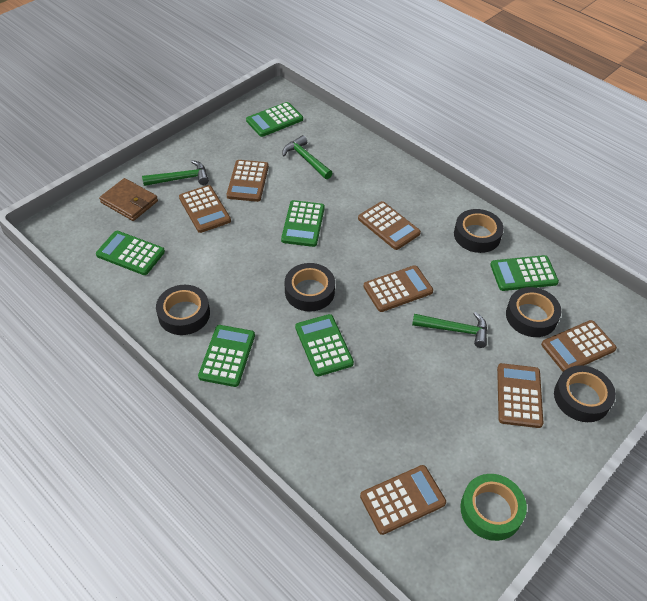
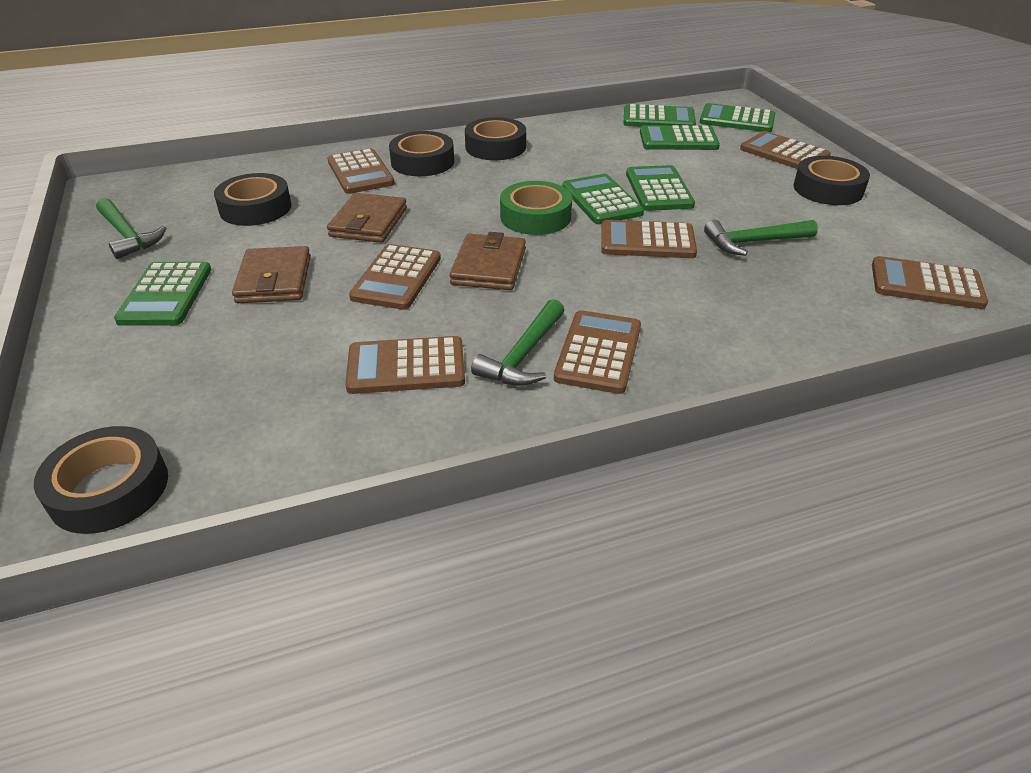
brown wallet: 1 -> 3

